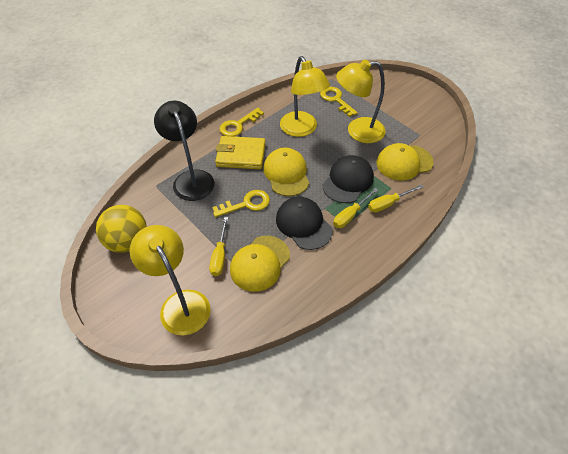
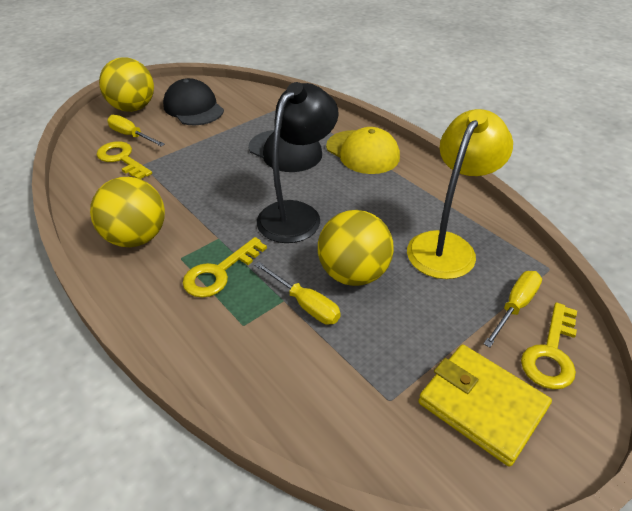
yellow ball: 1 -> 3
yellow cap: 3 -> 1
yellow lamp: 3 -> 1

